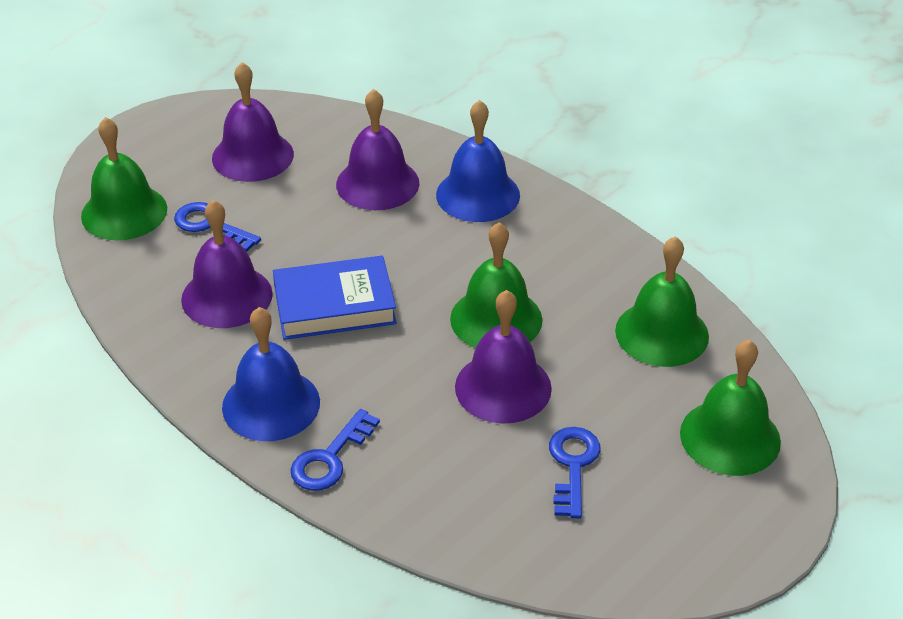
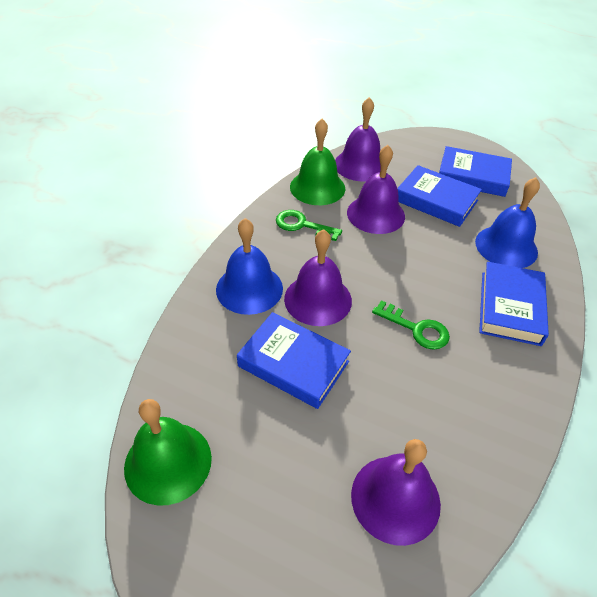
blue book: 1 -> 4
blue key: 3 -> 0
green bell: 4 -> 2
green key: 0 -> 2

